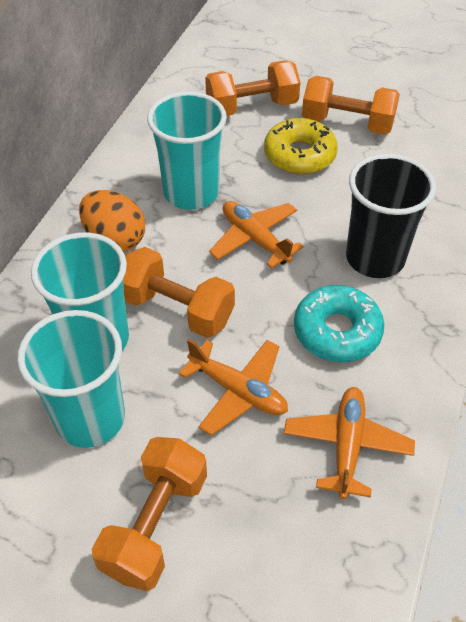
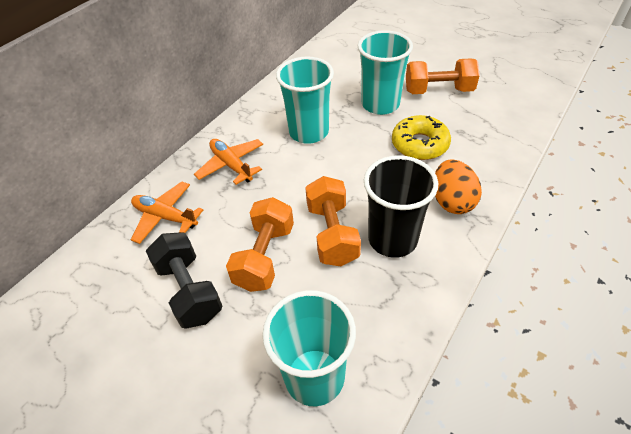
black dumbbell: 0 -> 1
orange dumbbell: 4 -> 3
orange plane: 3 -> 2
turquoise donut: 1 -> 0

